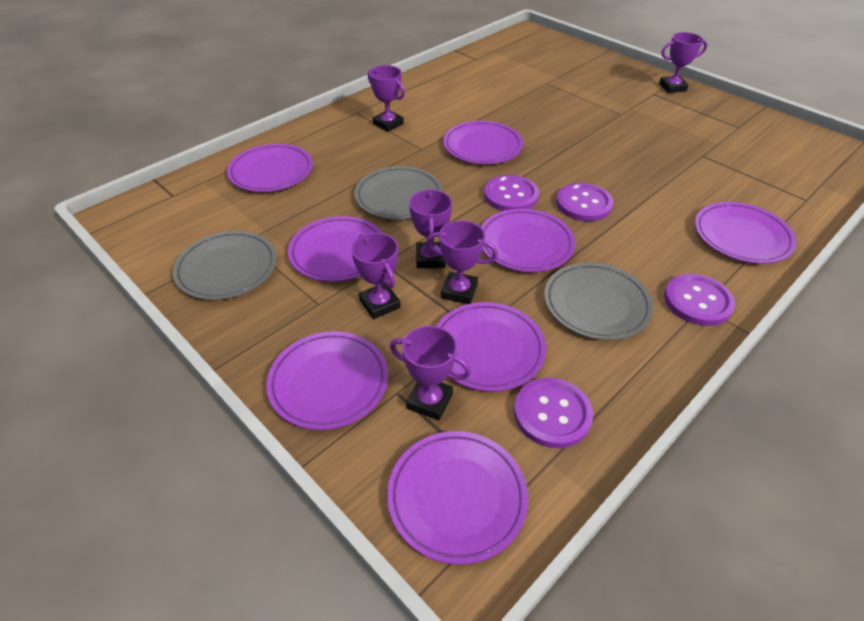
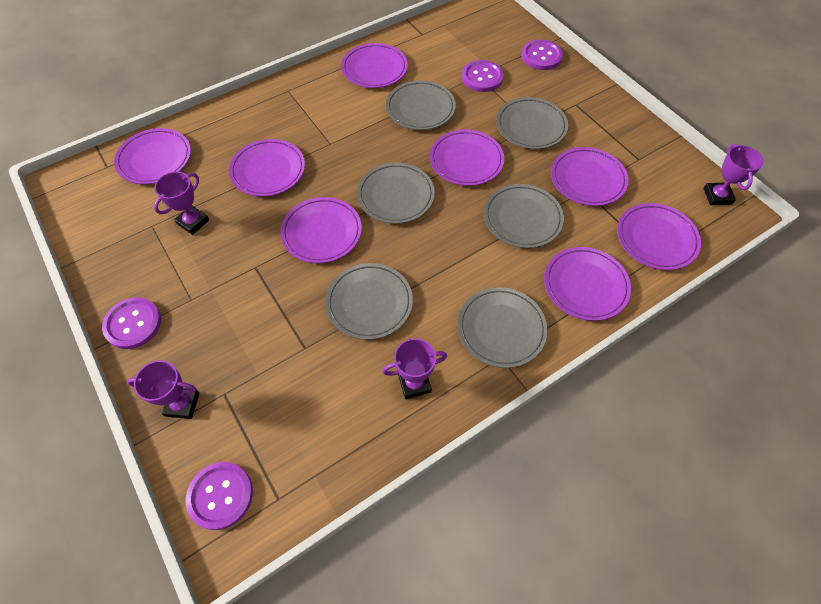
grey plate: 3 -> 6
purple trophy: 6 -> 4

